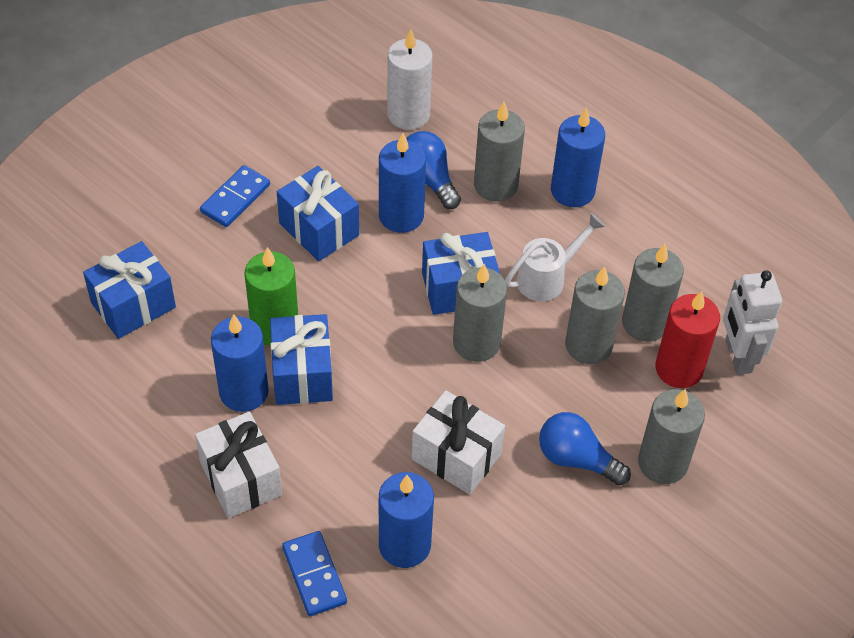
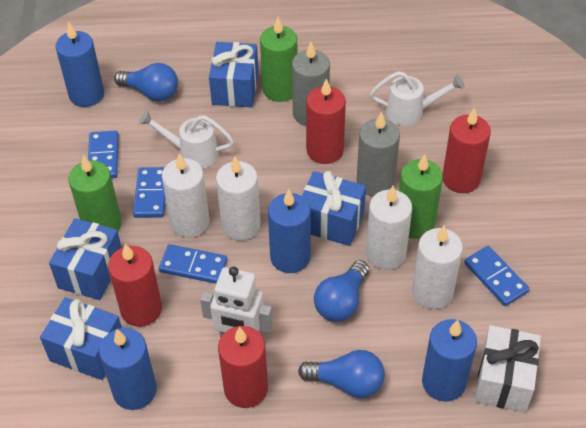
blue domino: 2 -> 4
blue light bulb: 2 -> 3
green candle: 1 -> 3
grey candle: 5 -> 2
red candle: 1 -> 4
white candle: 1 -> 4
white gift: 2 -> 1
white watering can: 1 -> 2

